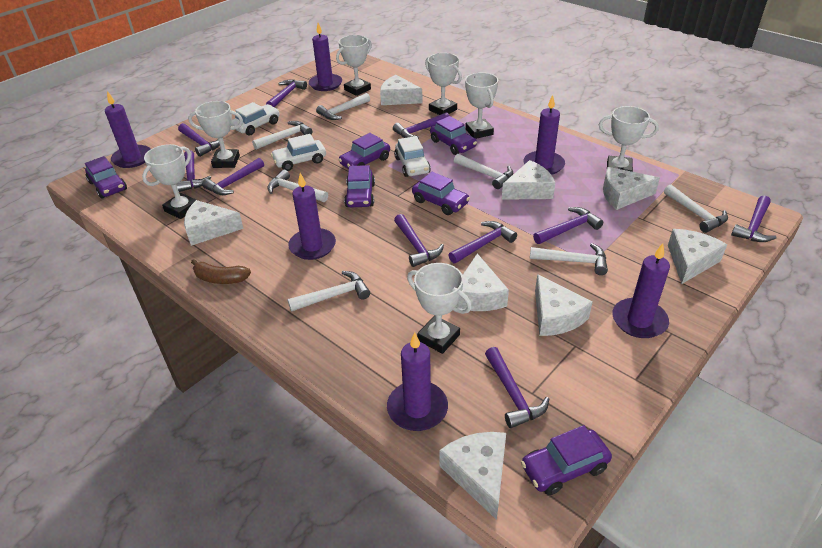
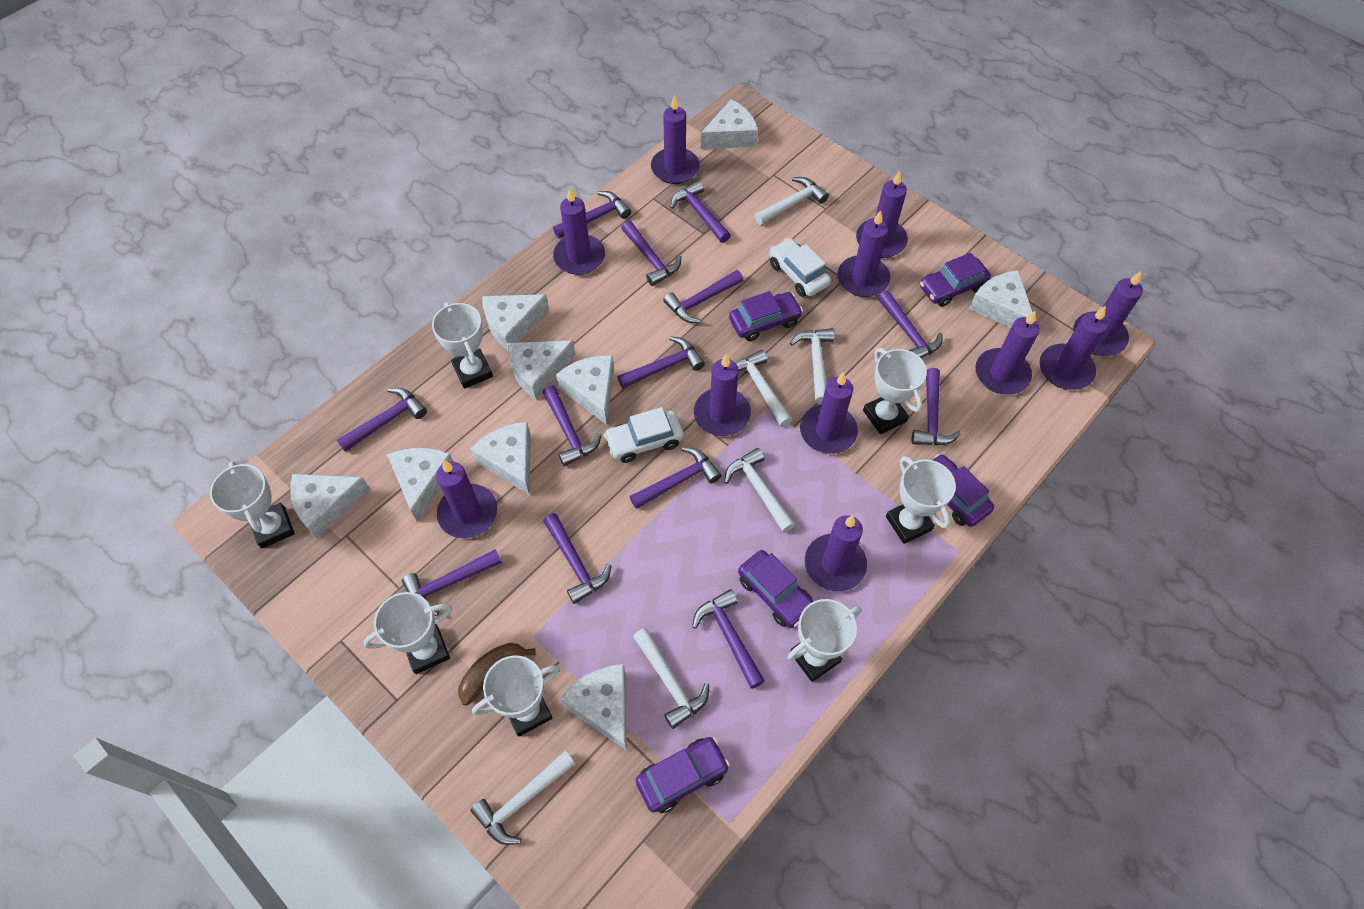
purple candle: 6 -> 11
purple car: 6 -> 5
purple hammer: 10 -> 13
white car: 3 -> 2
white cheese: 8 -> 9
white hammer: 7 -> 6

